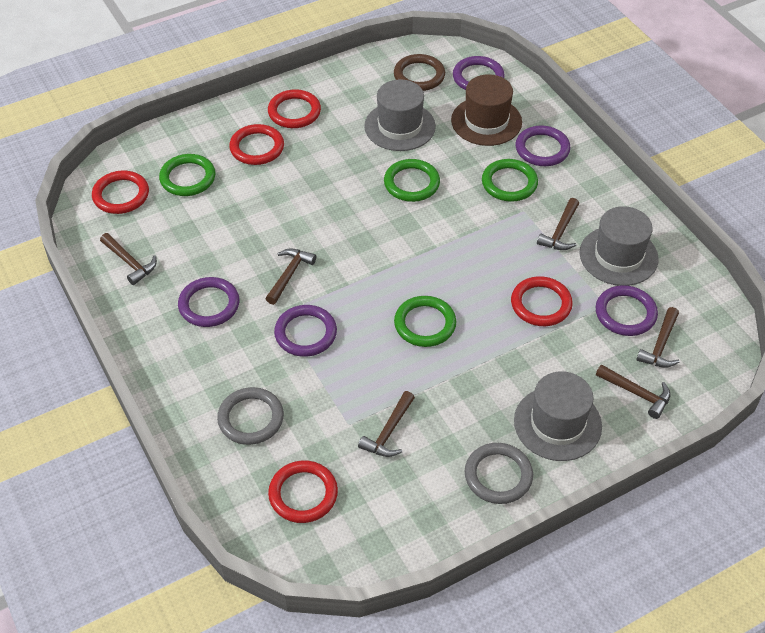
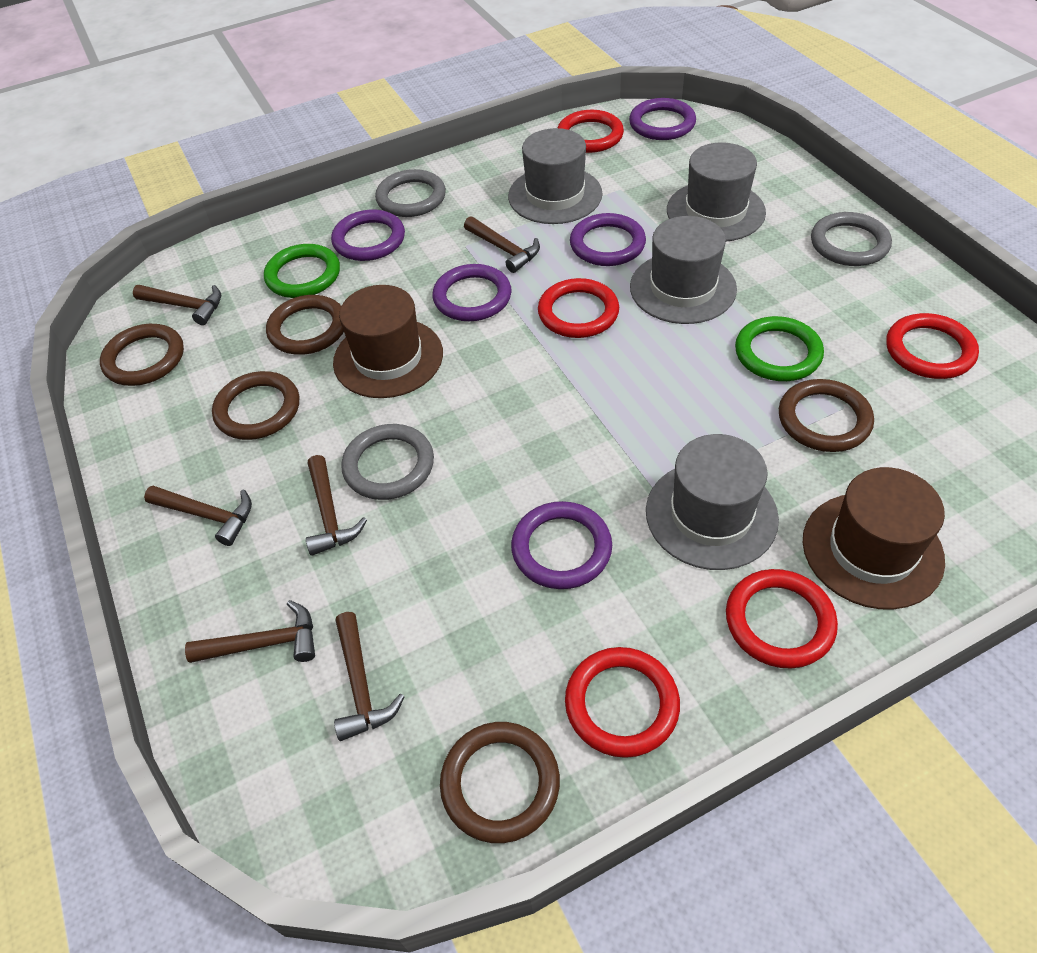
brown hat: 1 -> 2
brown ring: 1 -> 5
green ring: 4 -> 2
grey hat: 3 -> 4
grey ring: 2 -> 3

